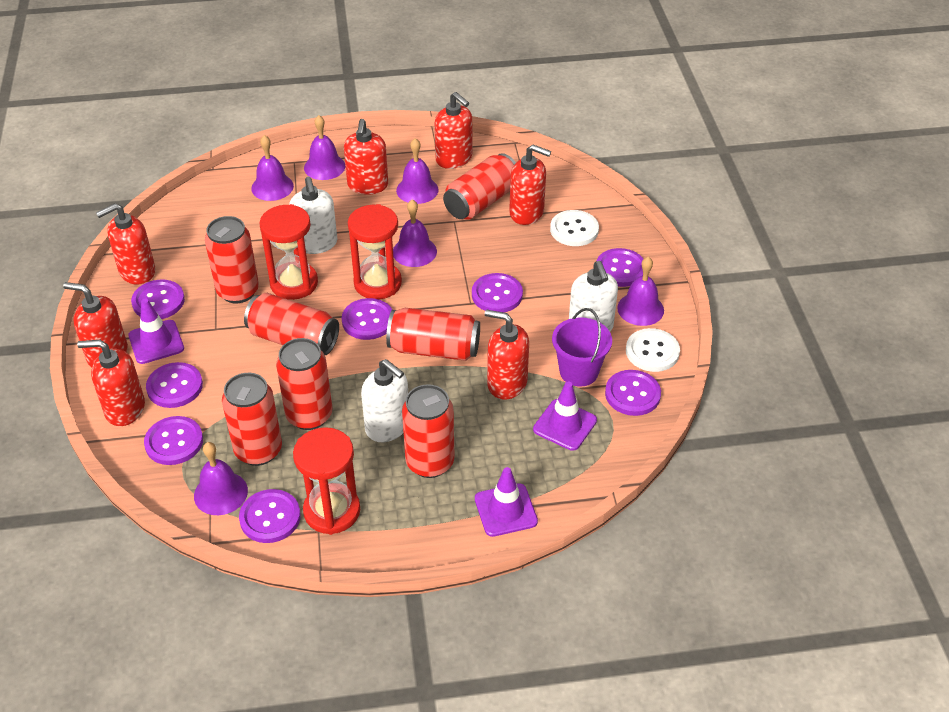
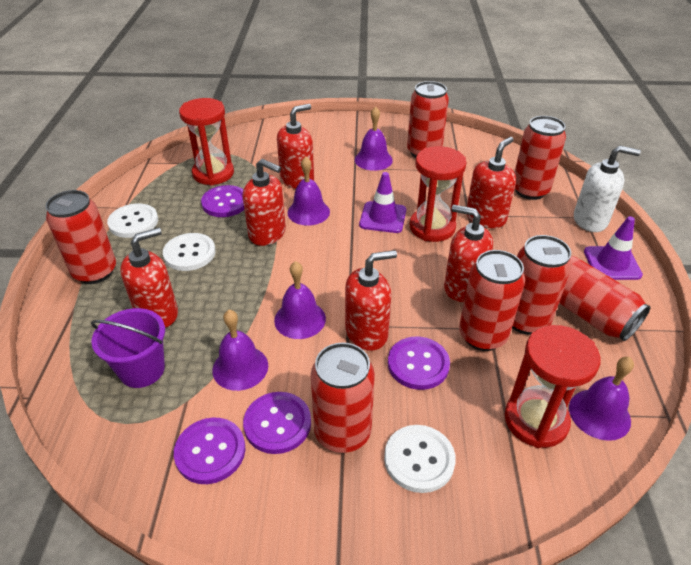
purple bell: 6 -> 5
purple button: 8 -> 4
purple traffic cone: 3 -> 2
red soap dispenser: 7 -> 6
white button: 2 -> 3
white soap dispenser: 3 -> 1

